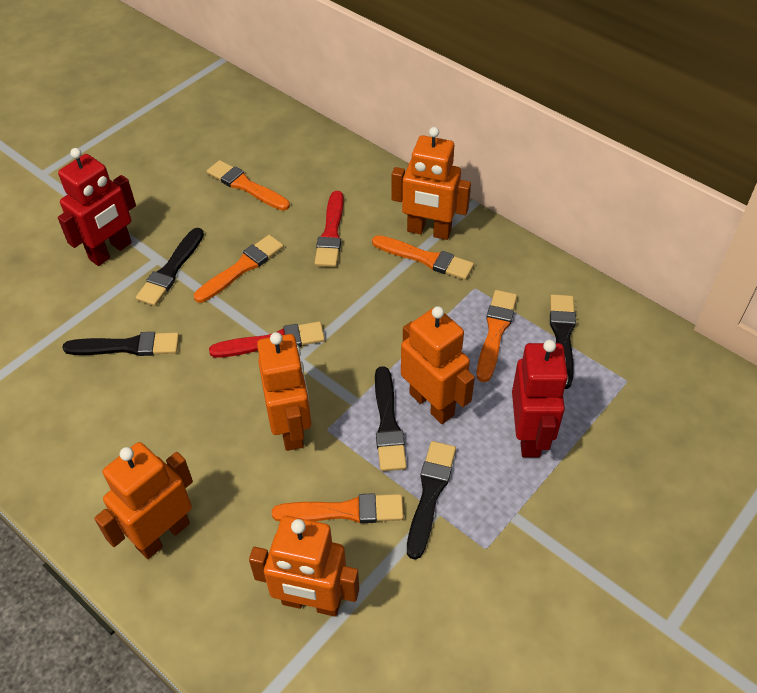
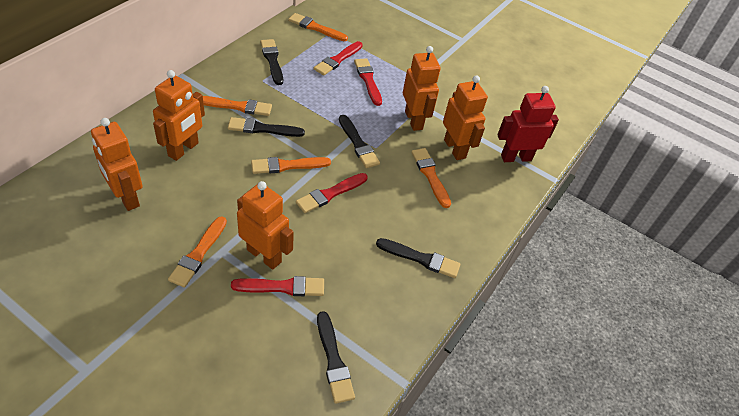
red brush: 2 -> 4
red robot: 2 -> 1

